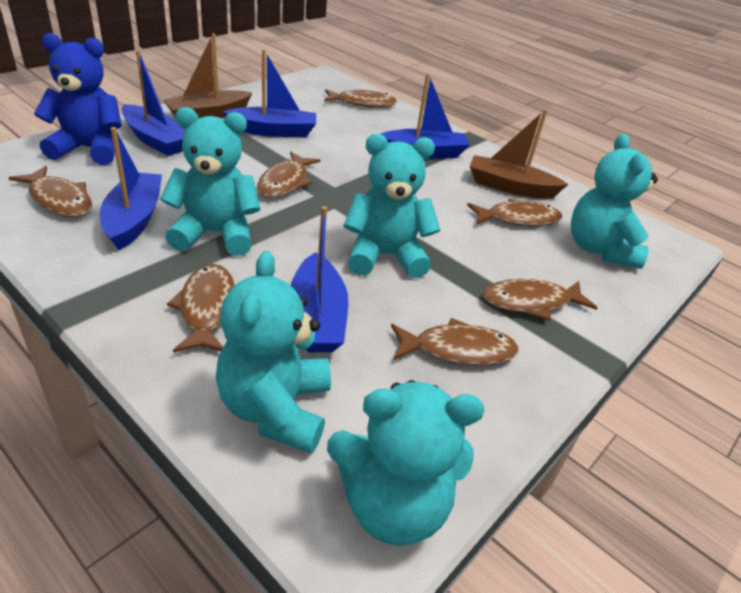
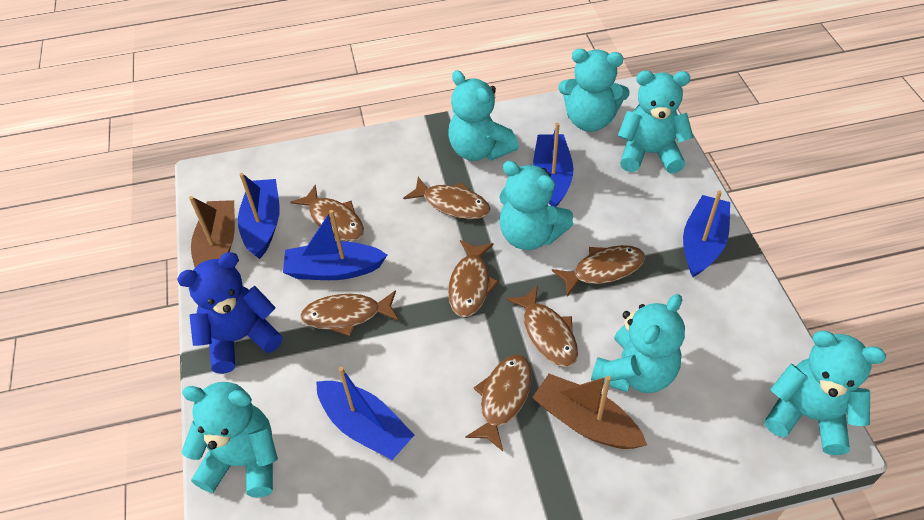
turquoise teddy bear: 5 -> 7

